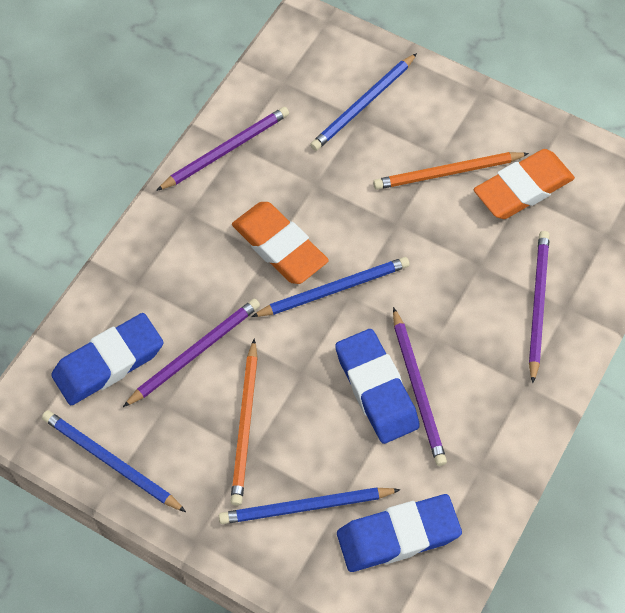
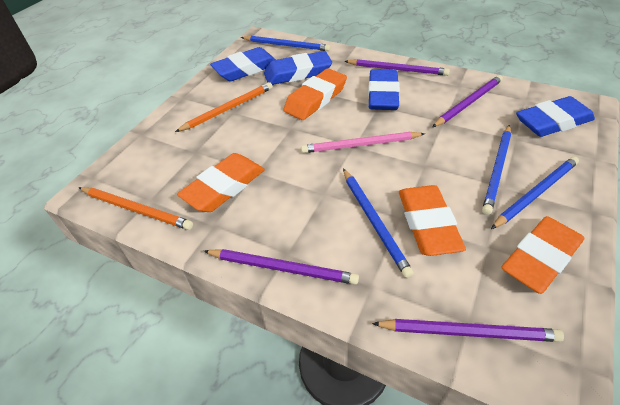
blue eraser: 3 -> 4
orange eraser: 2 -> 4
pink pencil: 0 -> 1

